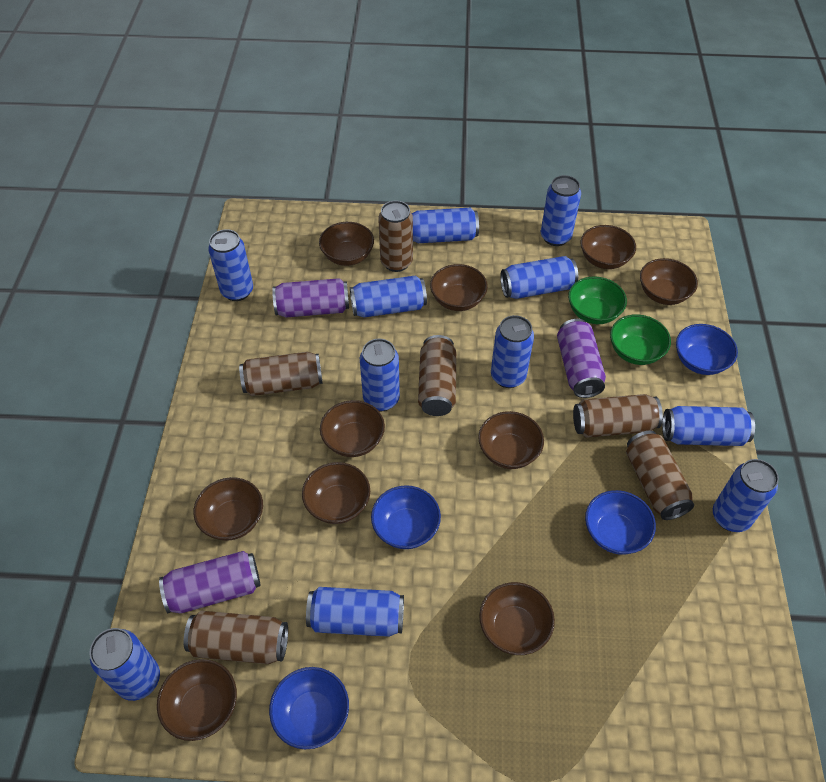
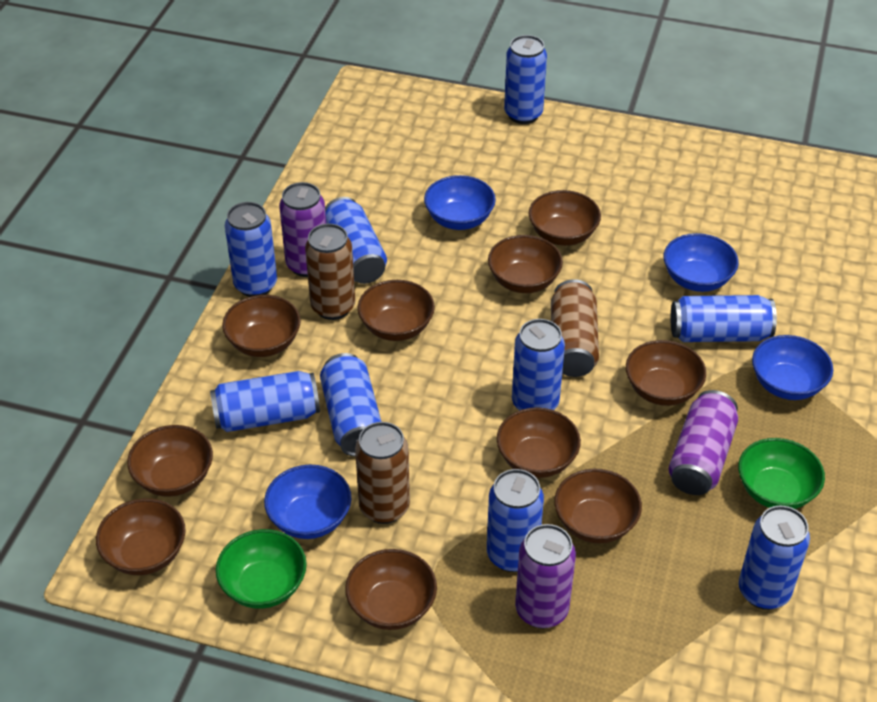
blue can: 11 -> 9
brown can: 6 -> 3

